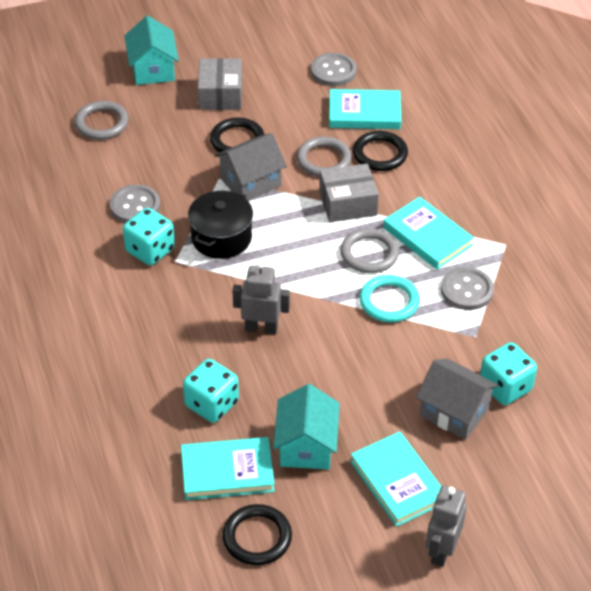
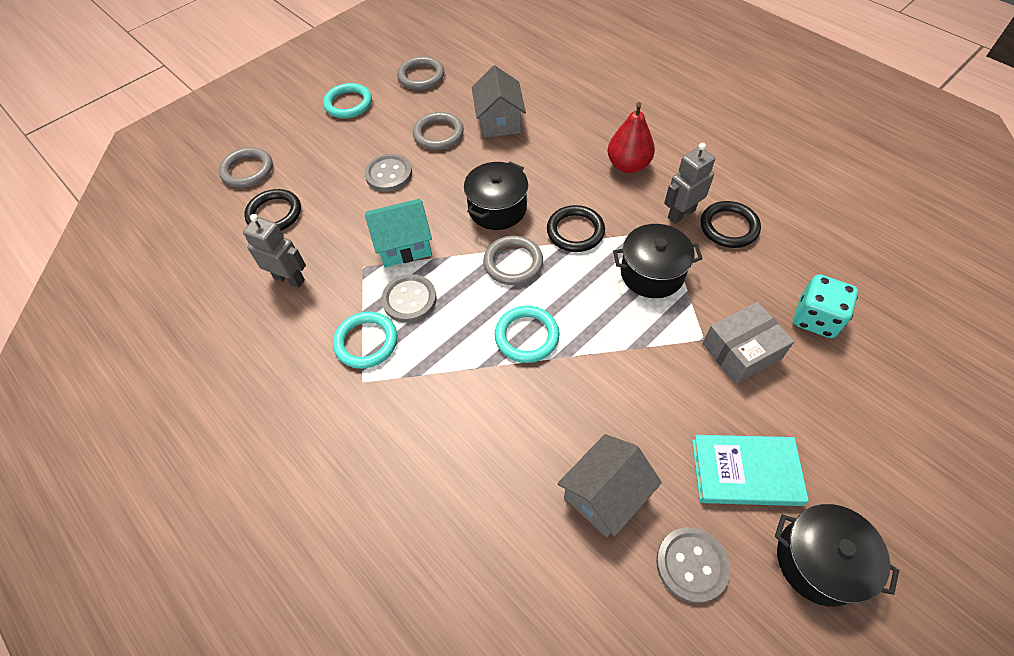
black pot: 1 -> 3
grey box: 2 -> 1
grey ring: 3 -> 4
red pear: 0 -> 1
turquoise book: 4 -> 1
turquoise dice: 3 -> 1
turquoise house: 2 -> 1
turquoise ring: 1 -> 3

